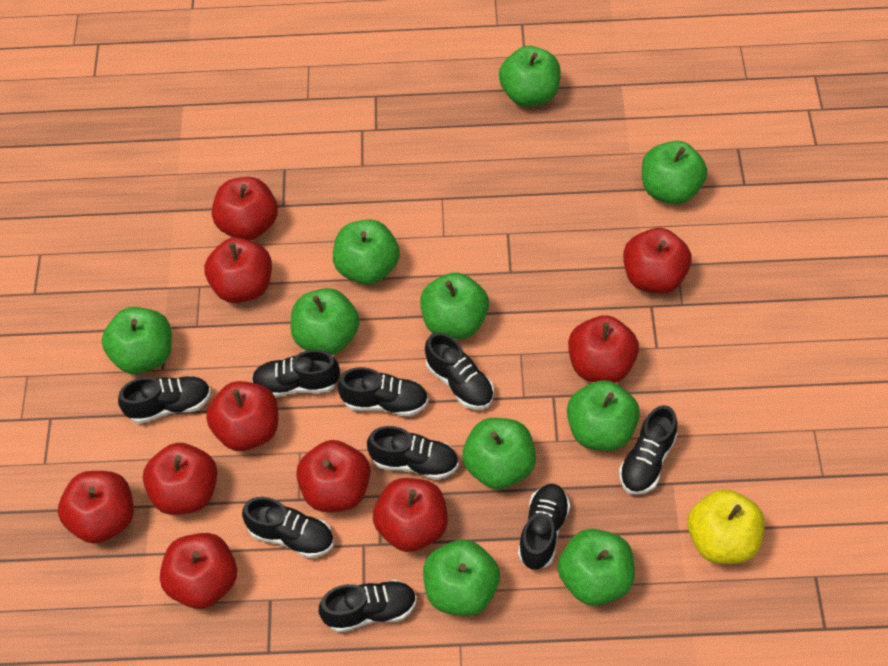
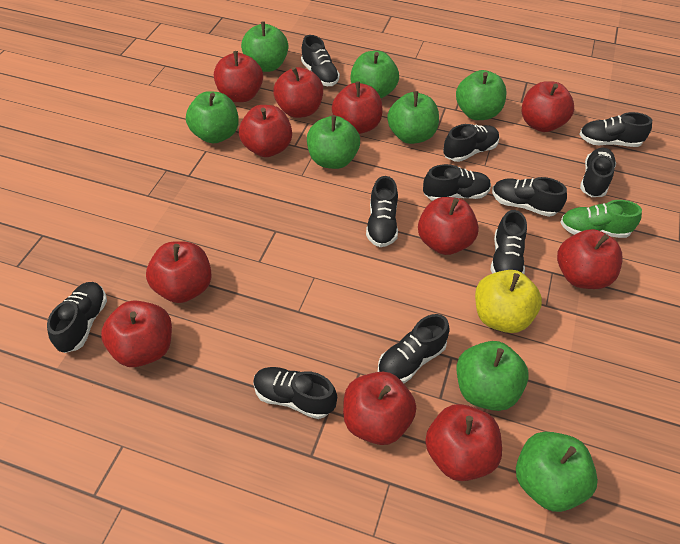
black shoe: 9 -> 11
green apple: 10 -> 8
green shoe: 0 -> 1
red apple: 10 -> 11

